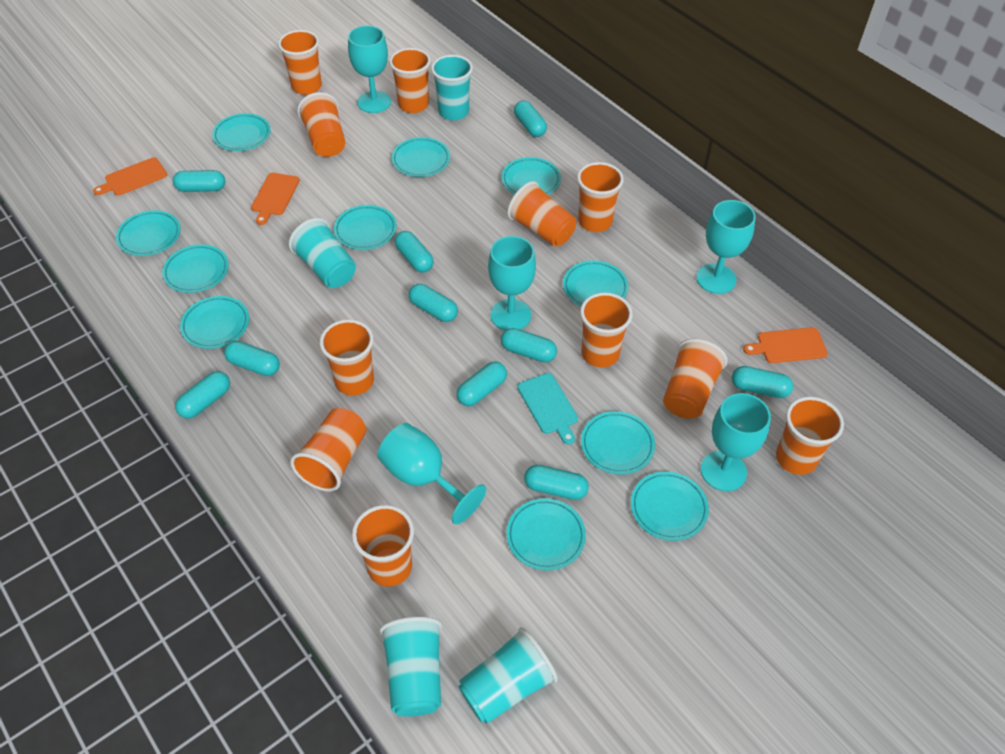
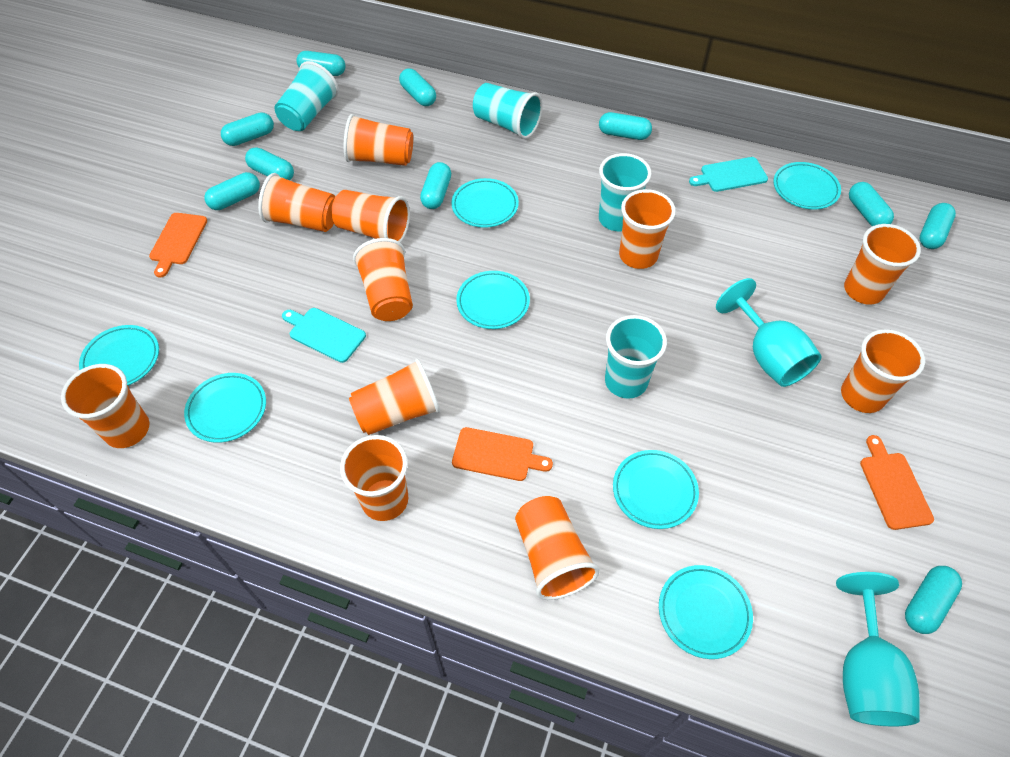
turquoise cutting board: 1 -> 2
turquoise goblet: 5 -> 2
turquoise plate: 11 -> 7

